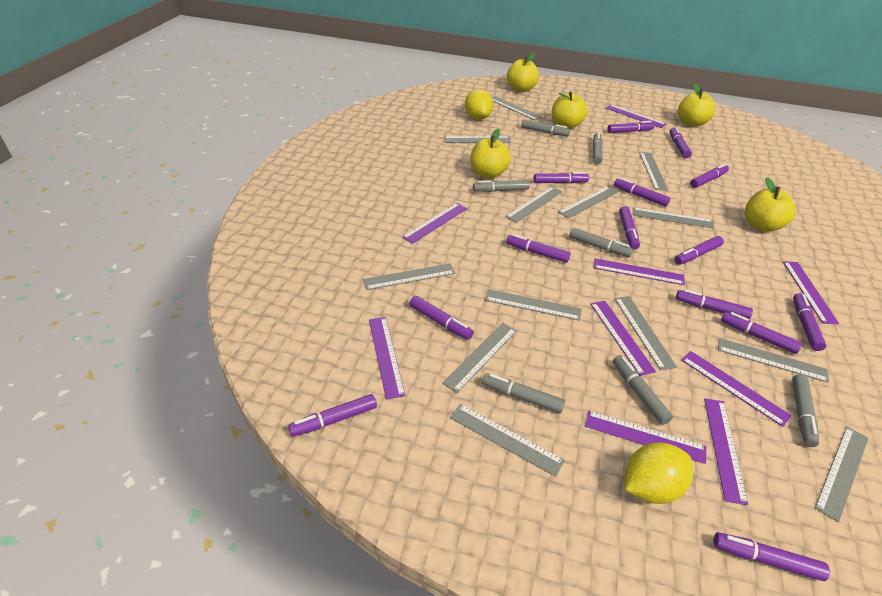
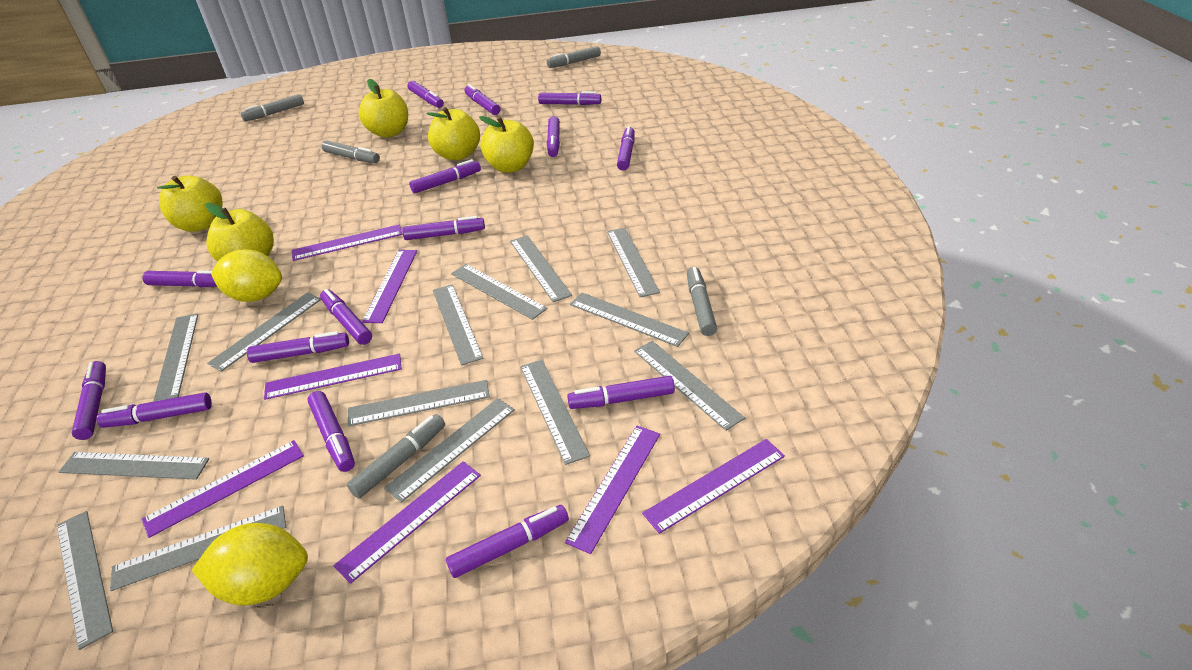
grey marker: 7 -> 5
grey ruler: 13 -> 14
purple marker: 14 -> 15
purple ruler: 9 -> 7

